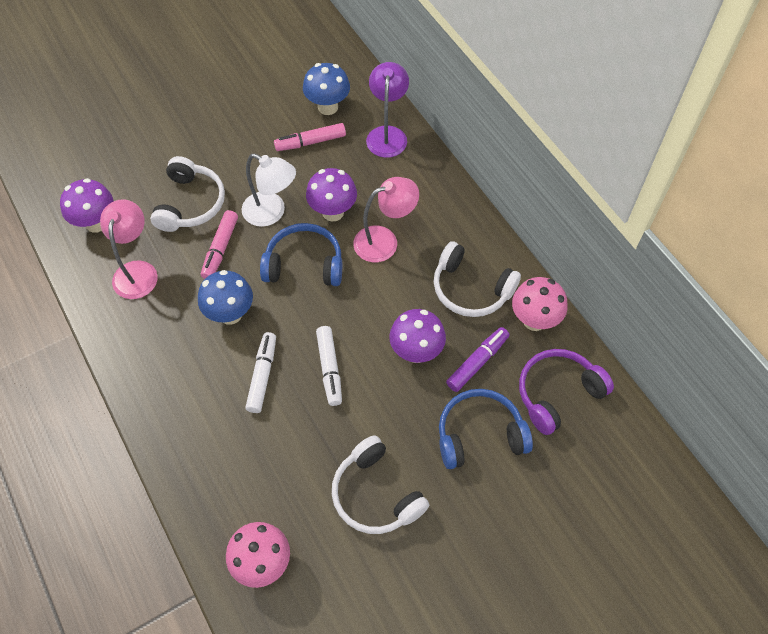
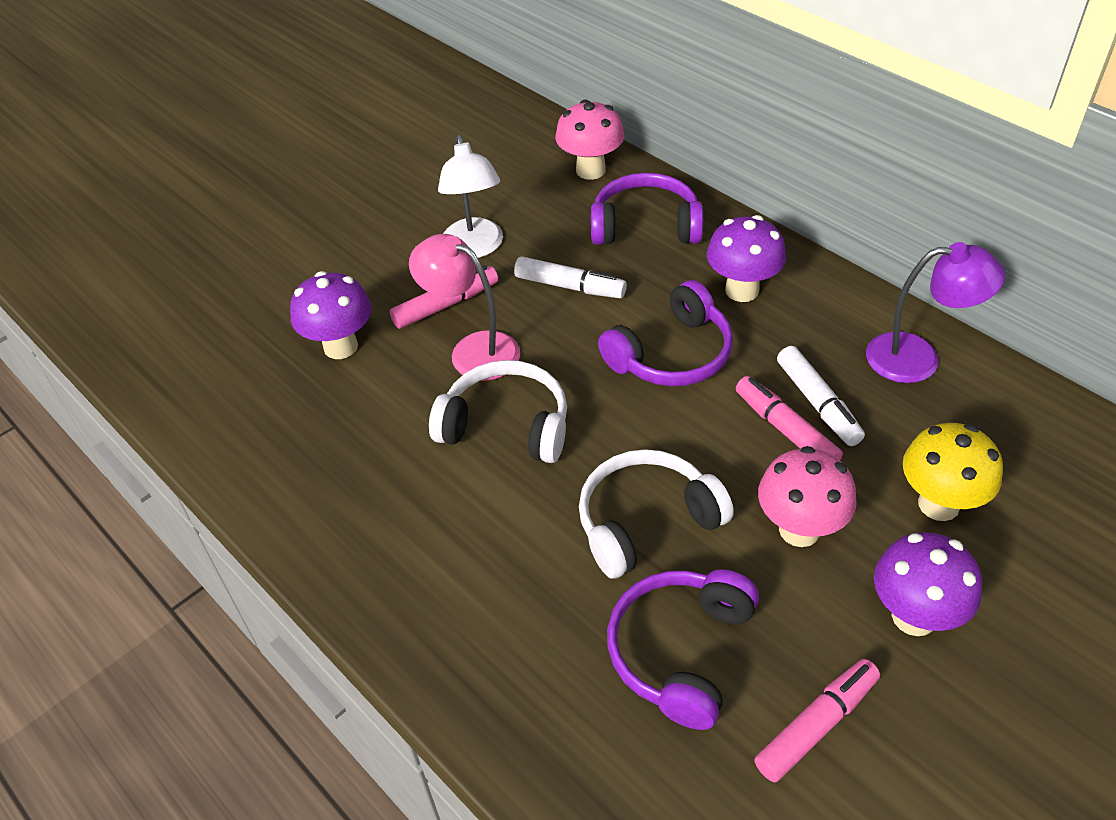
blue headphones: 2 -> 0
blue mushroom: 2 -> 0
pink lamp: 2 -> 1
pink marker: 2 -> 3
purple headphones: 1 -> 3
purple marker: 1 -> 0
white headphones: 3 -> 2
yellow mushroom: 0 -> 1

